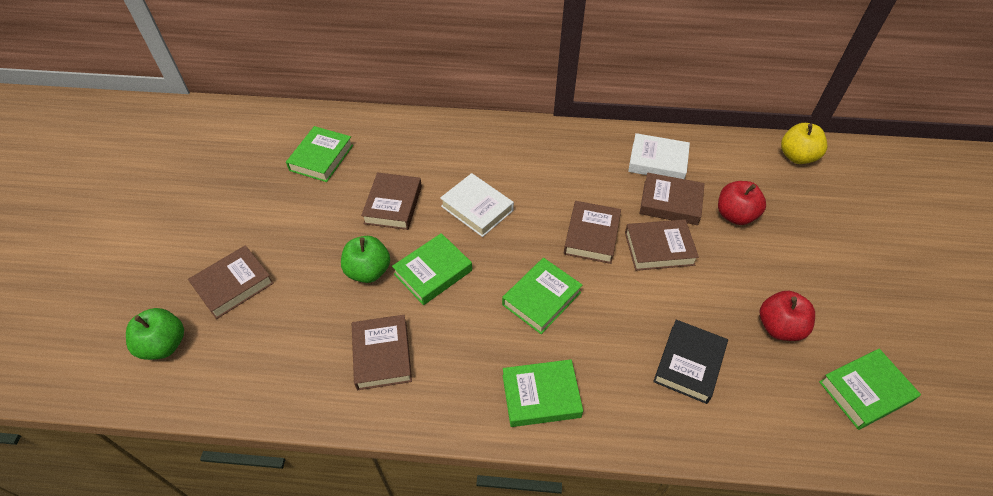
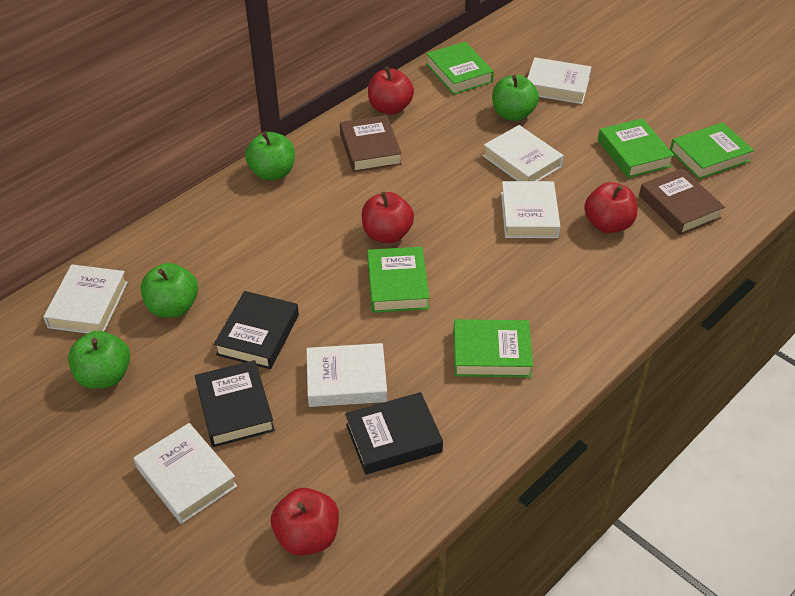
black book: 1 -> 3
brown book: 6 -> 2
green apple: 2 -> 4
red apple: 2 -> 4
white book: 2 -> 6
yellow apple: 1 -> 0

